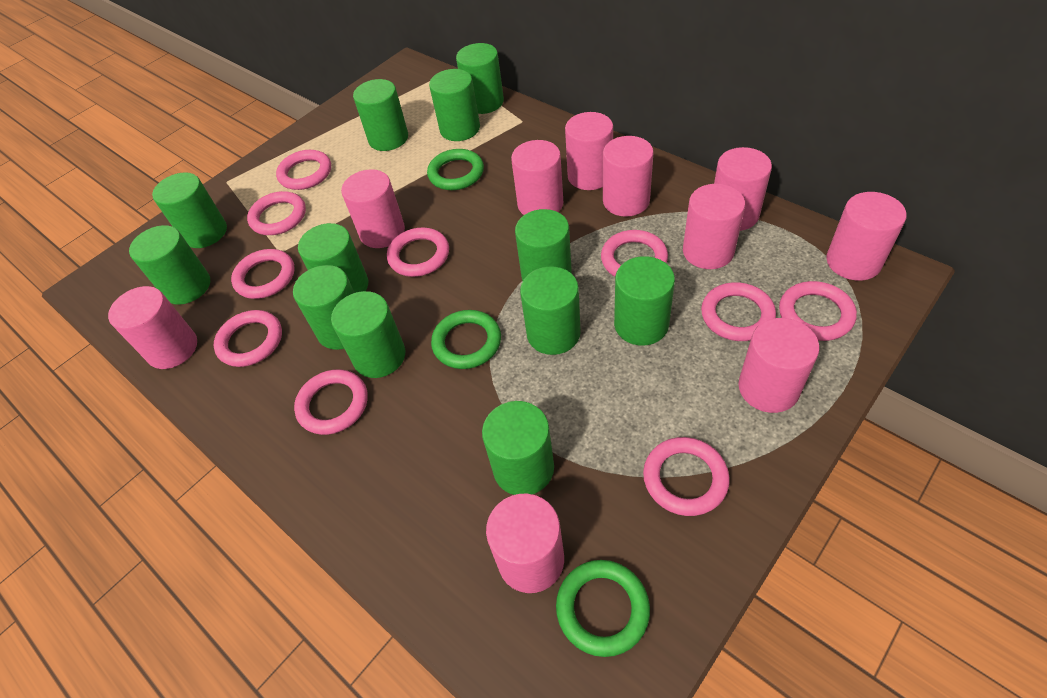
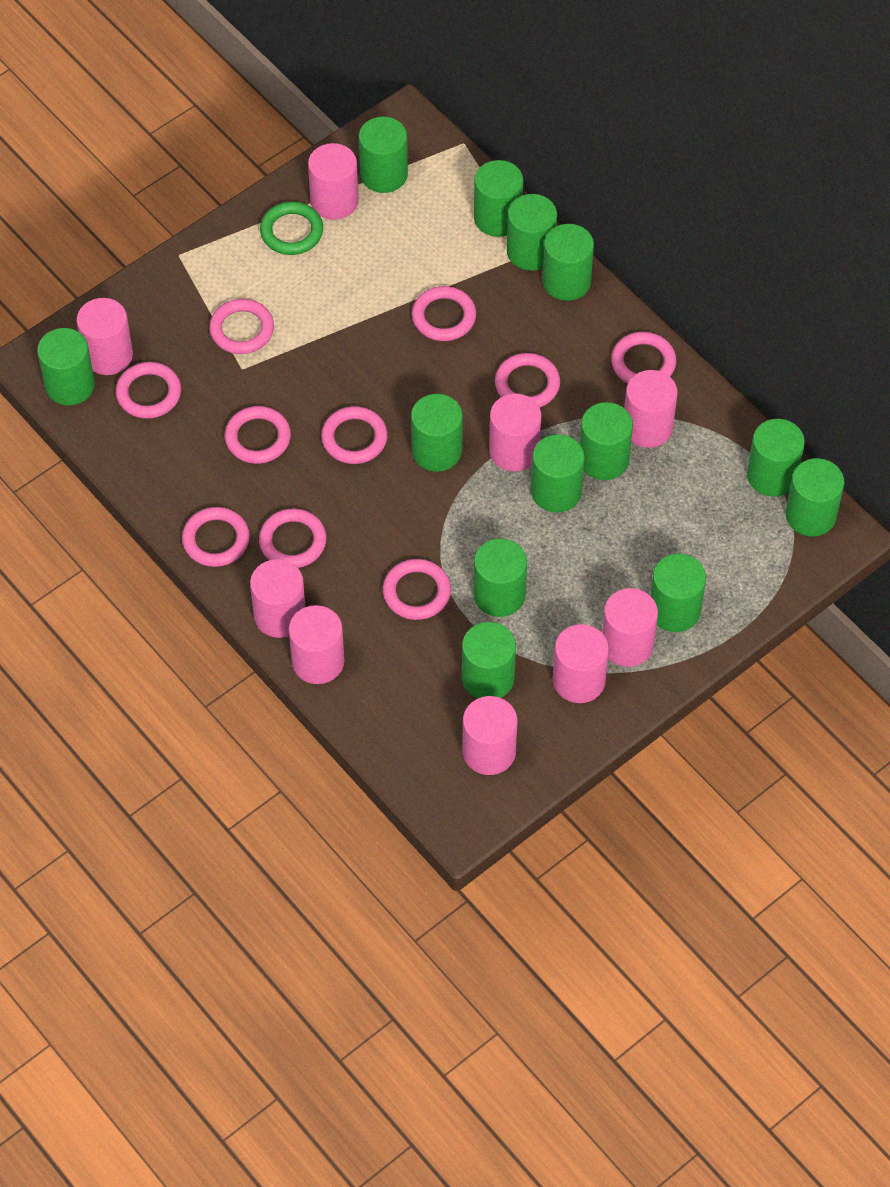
green cylinder: 12 -> 13
green ring: 3 -> 1
pink cylinder: 10 -> 9

